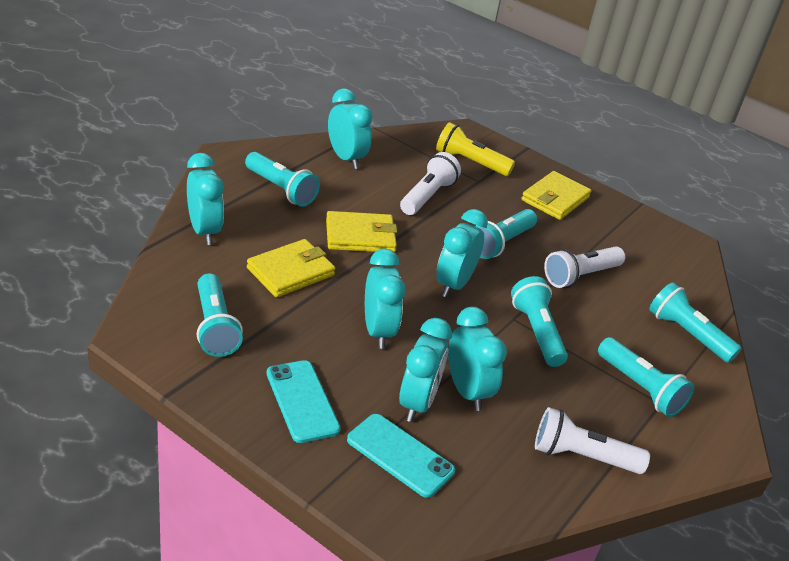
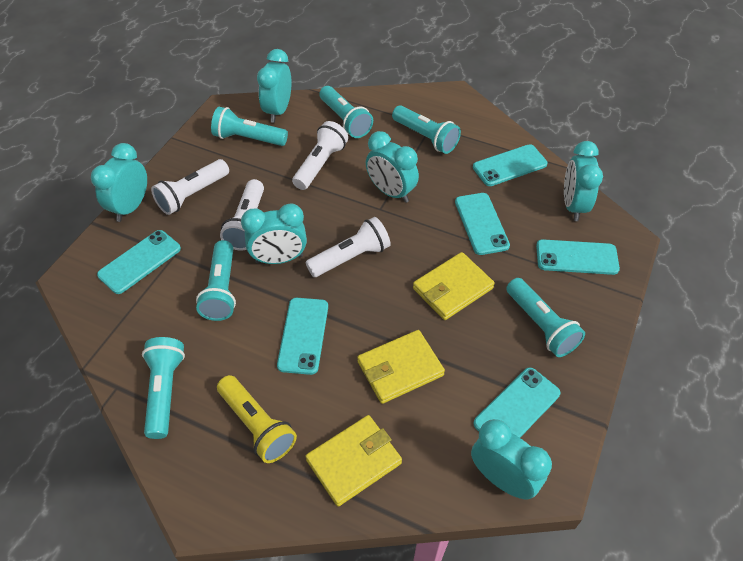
turquoise phone: 2 -> 6
white flashlight: 3 -> 4

